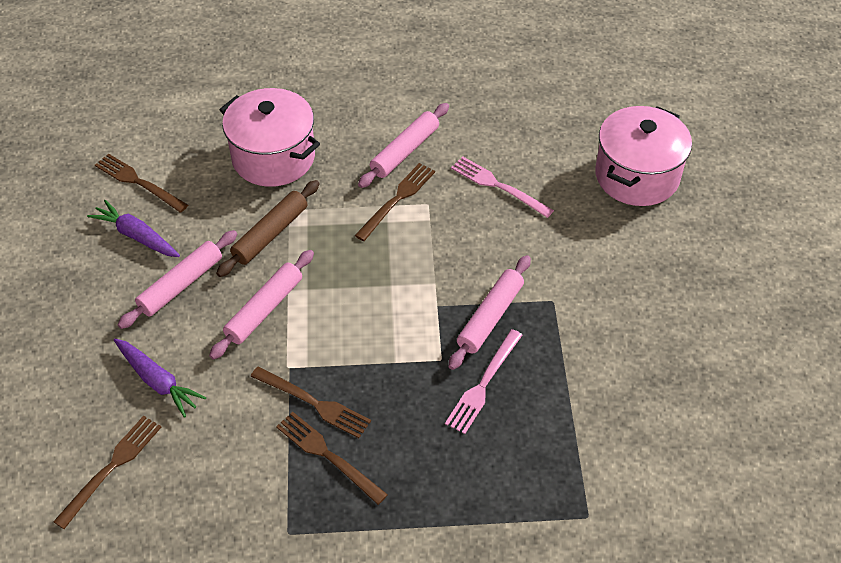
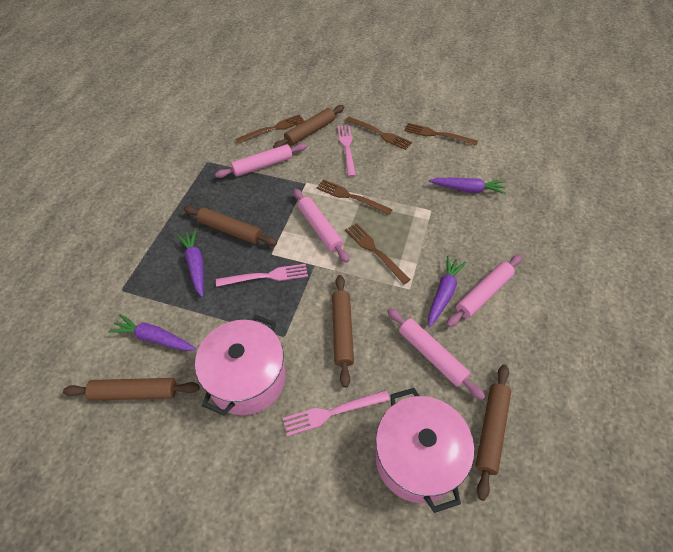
brown rolling pin: 1 -> 5
pink fork: 2 -> 3
purple carrot: 2 -> 4

